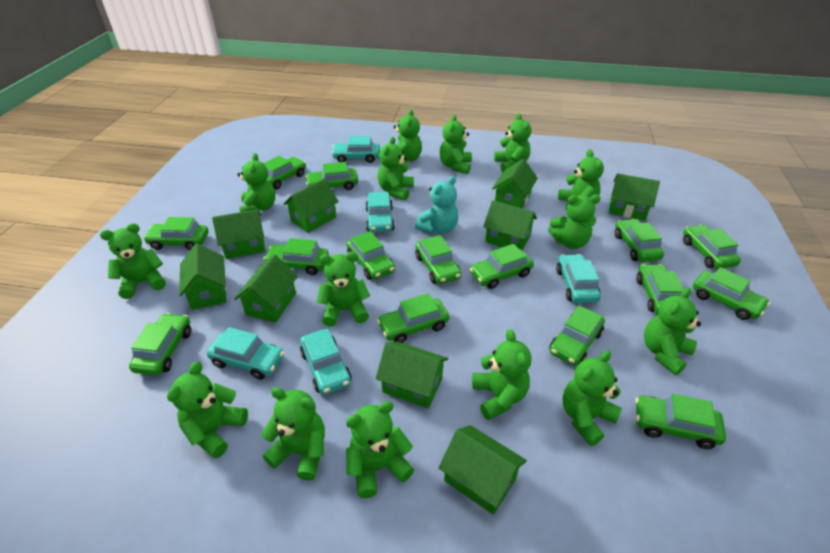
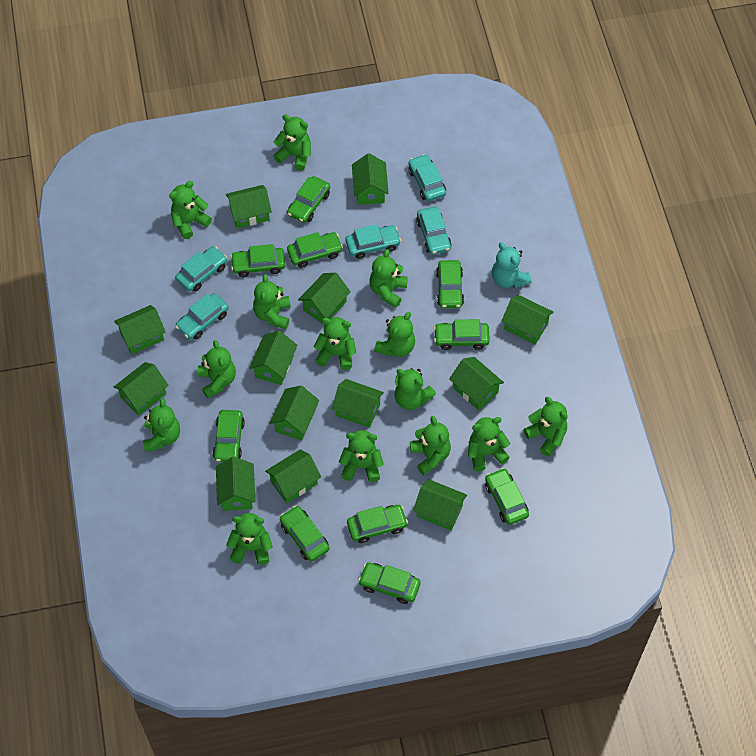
green car: 15 -> 10
green house: 9 -> 13
green teddy bear: 15 -> 14

